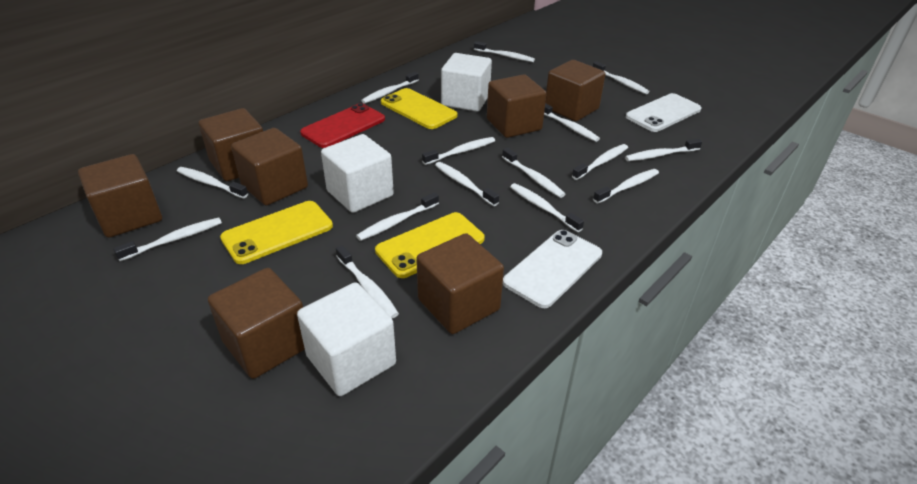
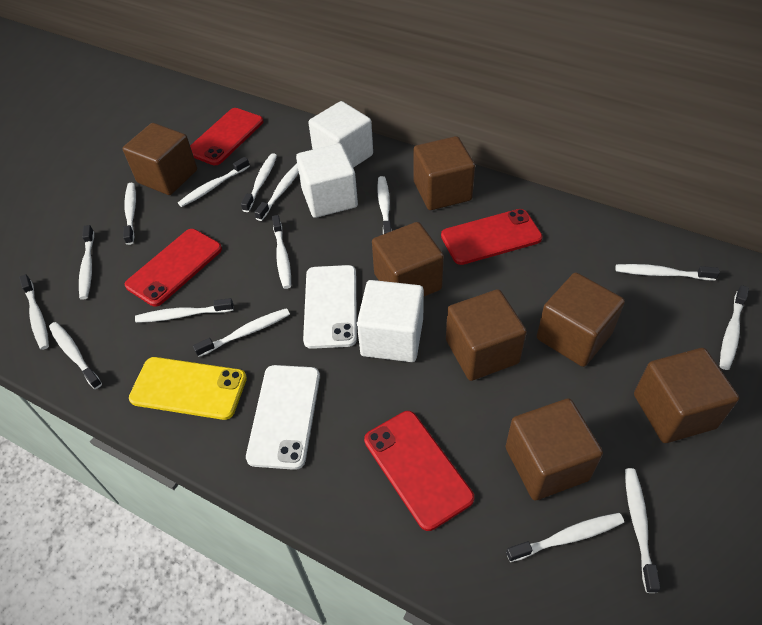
red phone: 1 -> 4
yellow phone: 3 -> 1

